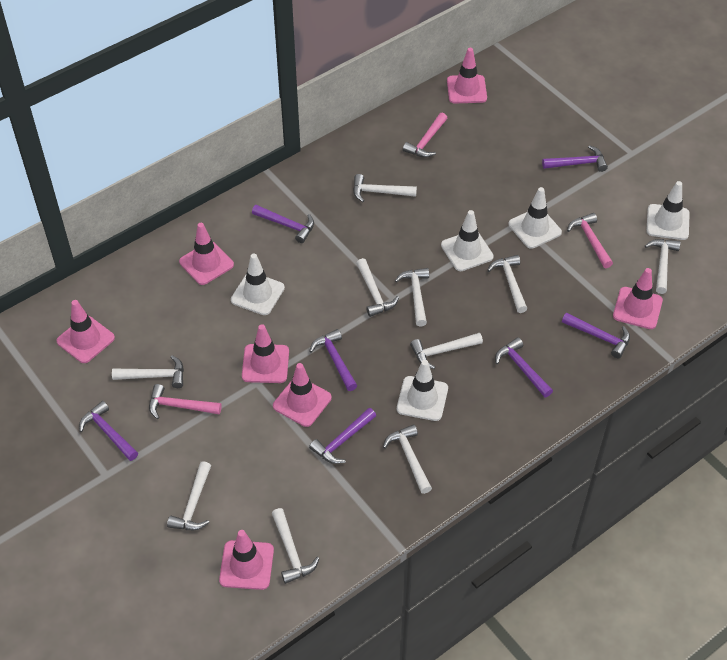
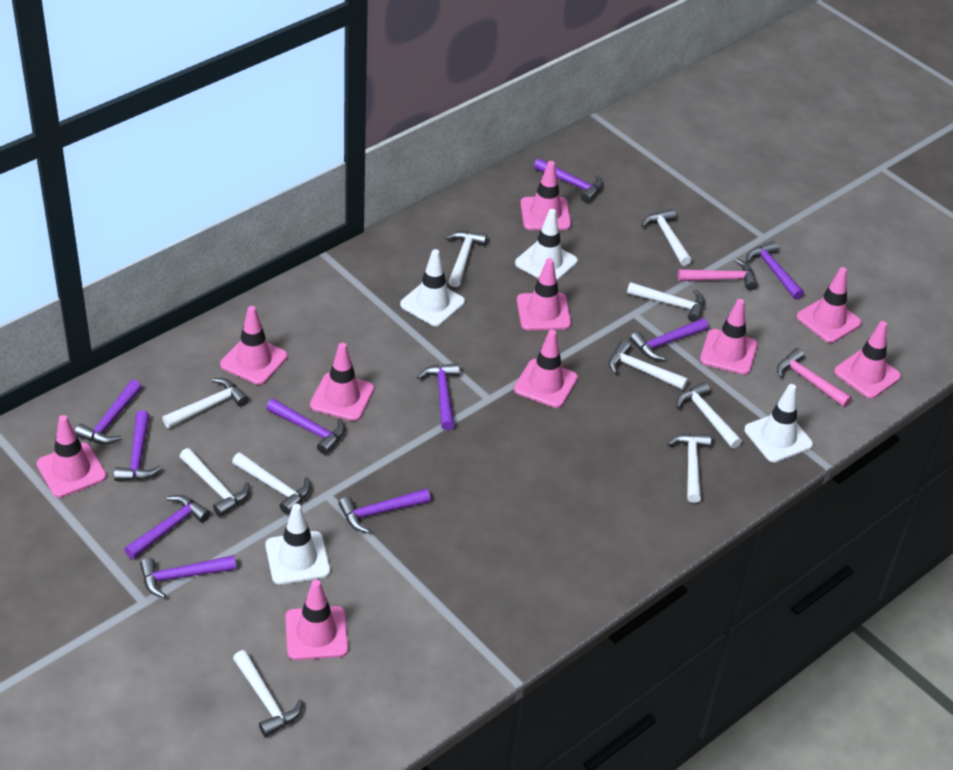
pink hammer: 3 -> 2
pink traffic cone: 7 -> 10
purple hammer: 7 -> 10
white traffic cone: 5 -> 4

